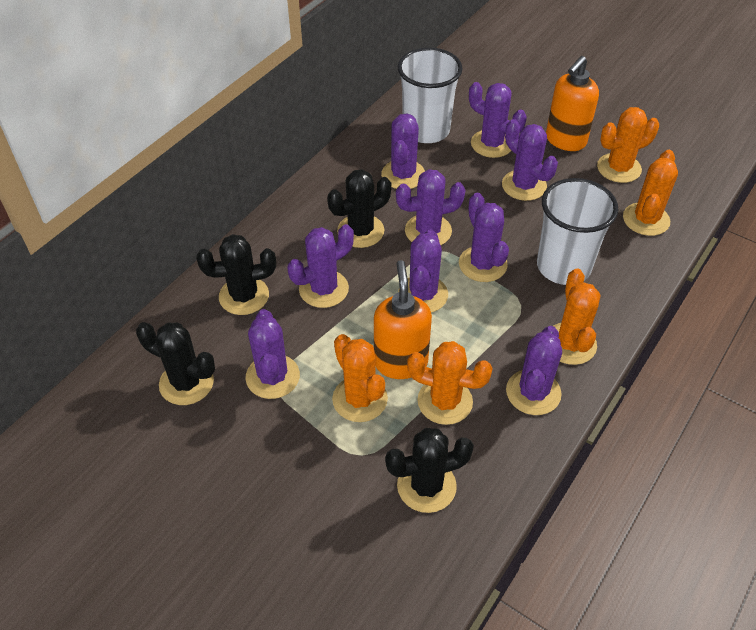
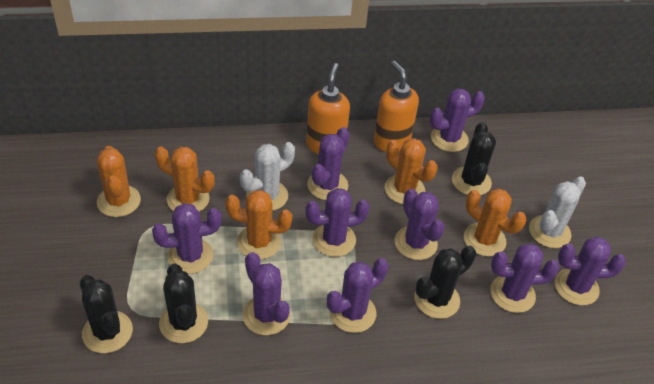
white cactus: 0 -> 2
white cup: 2 -> 0

